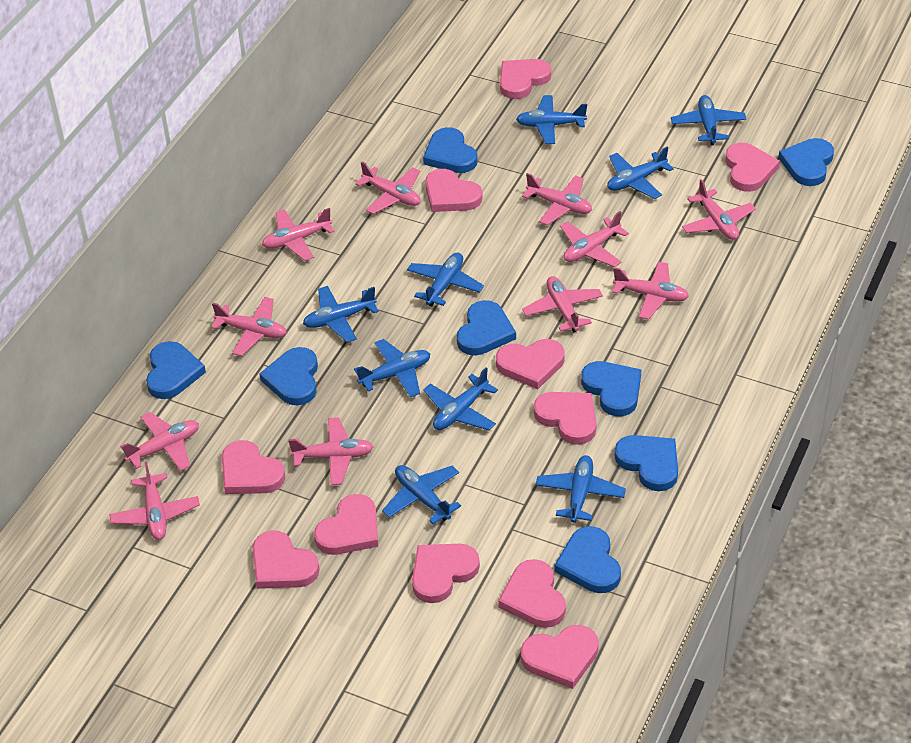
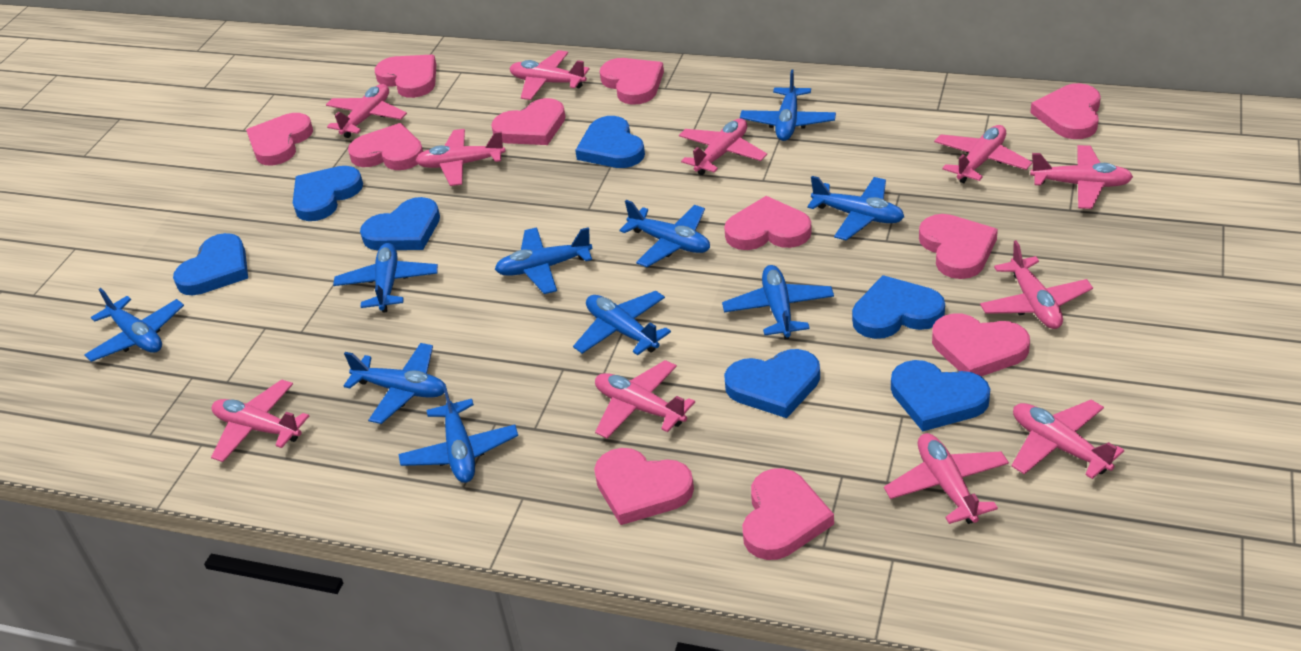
blue heart: 8 -> 7
blue plane: 9 -> 10

